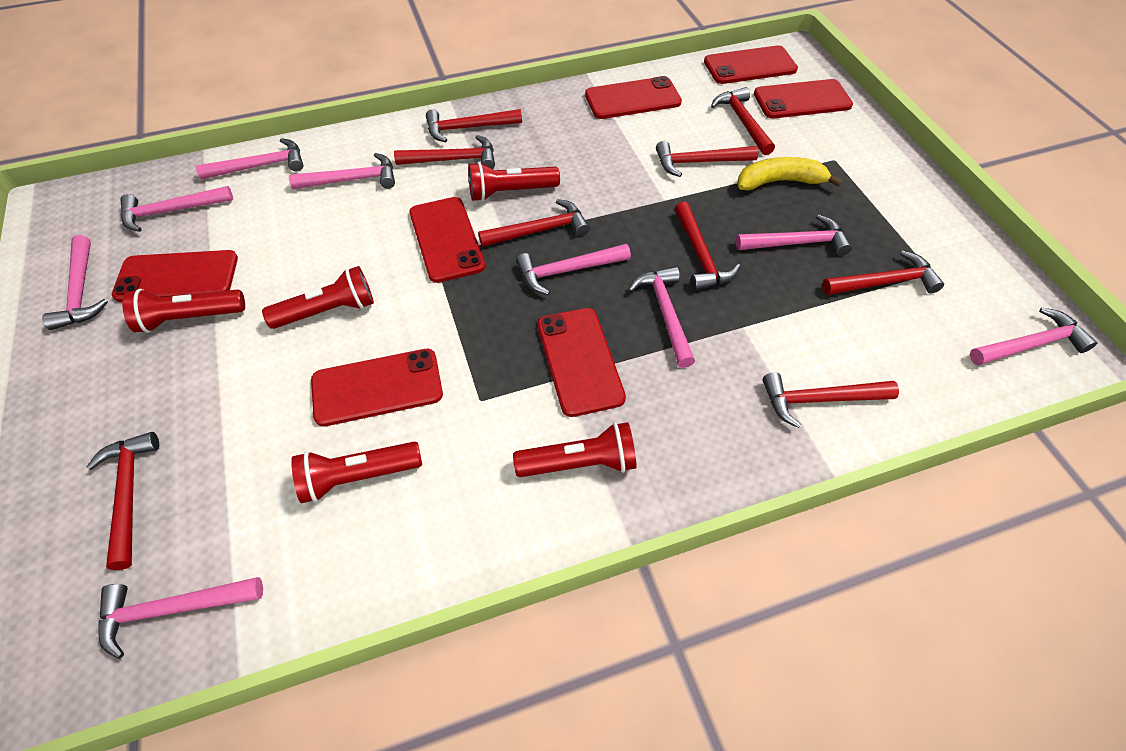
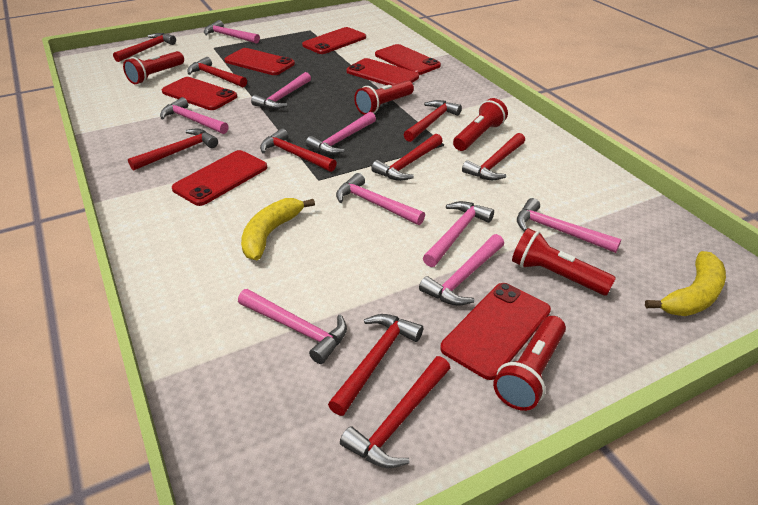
yellow banana: 1 -> 2

